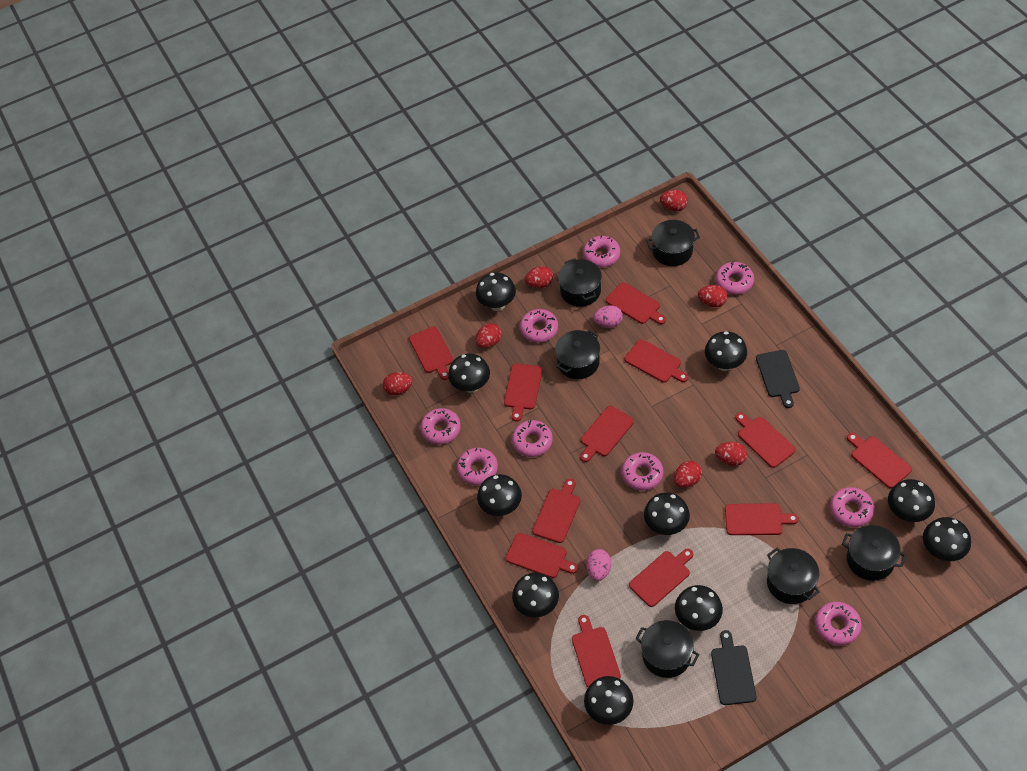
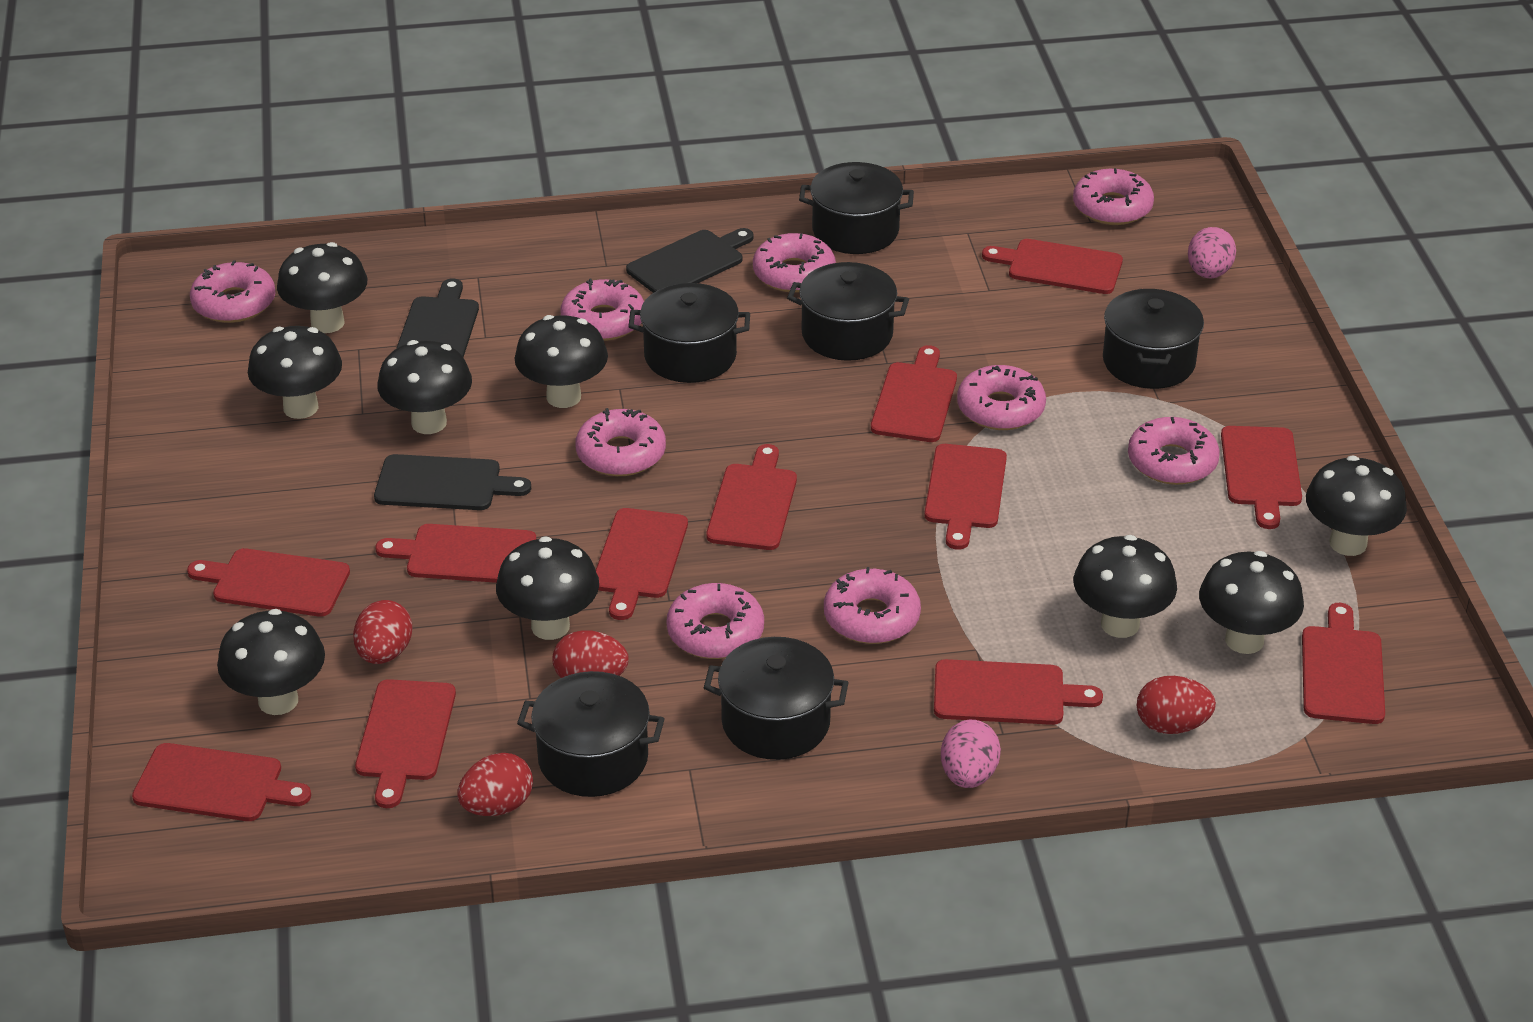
black cutting board: 2 -> 3
black mushroom: 10 -> 9
red egg: 7 -> 4

